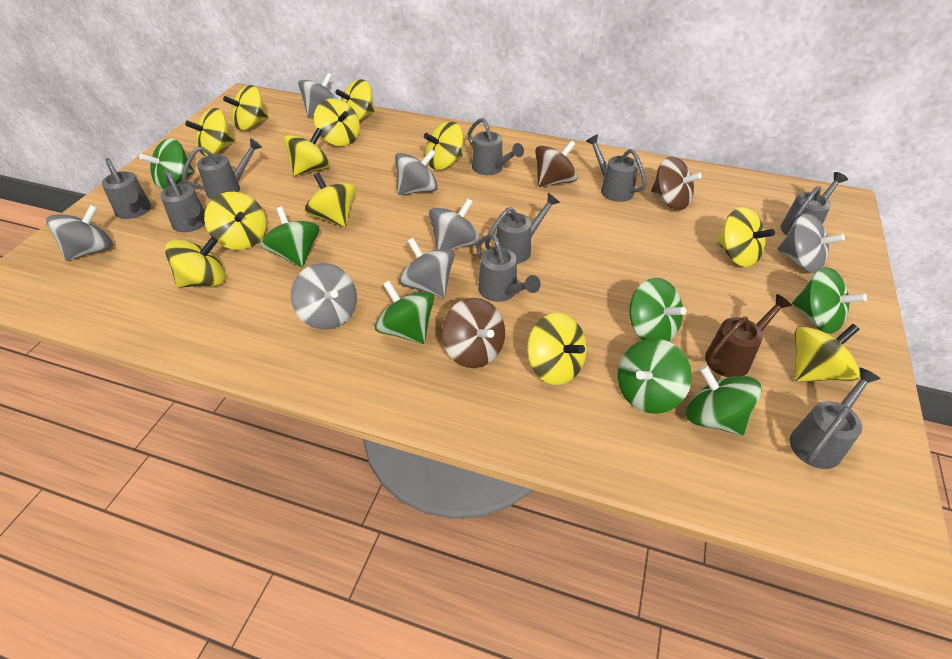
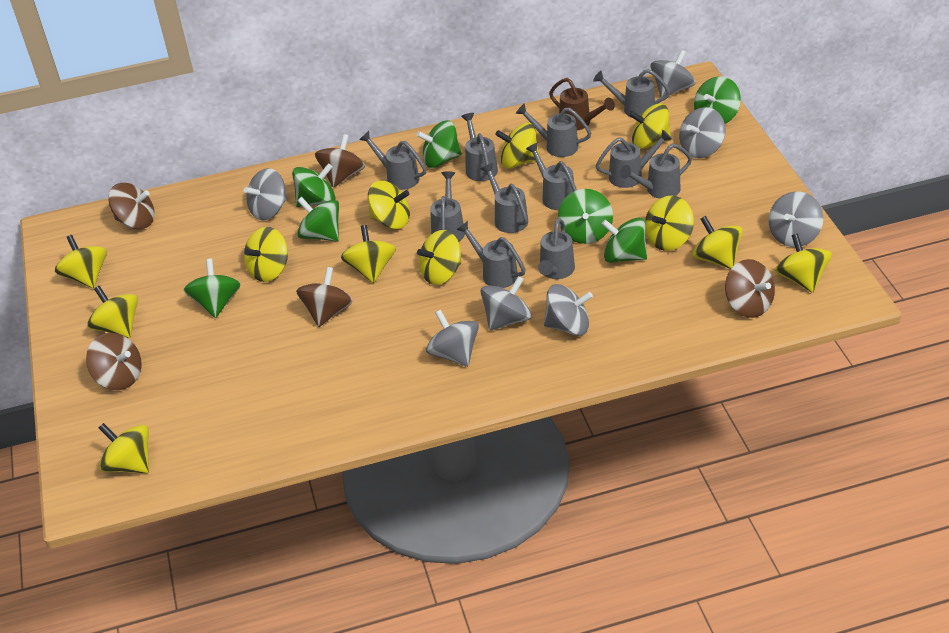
brown spinning top: 3 -> 5
grey watering can: 9 -> 11

